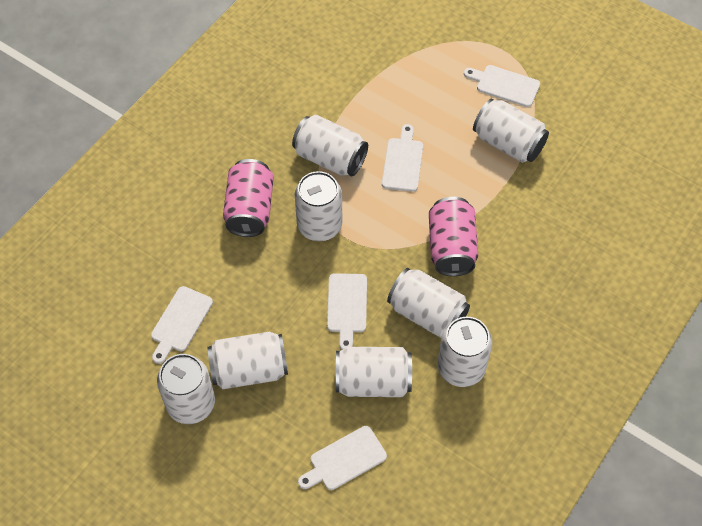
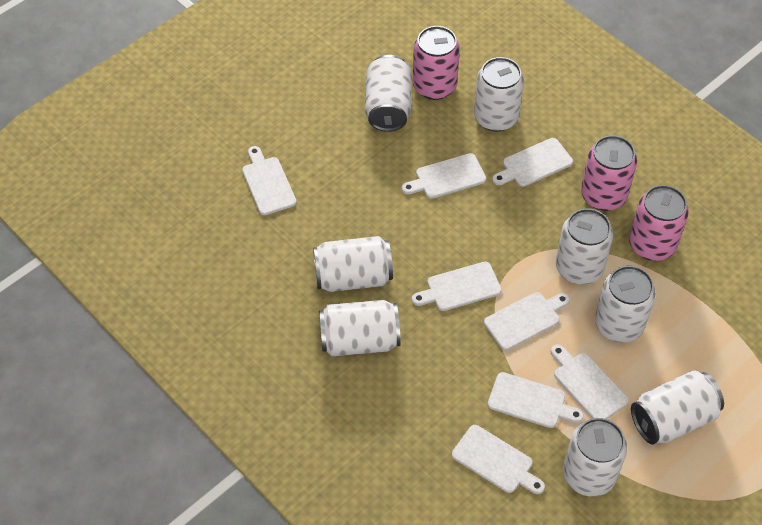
pink can: 2 -> 3
white cutting board: 5 -> 8

